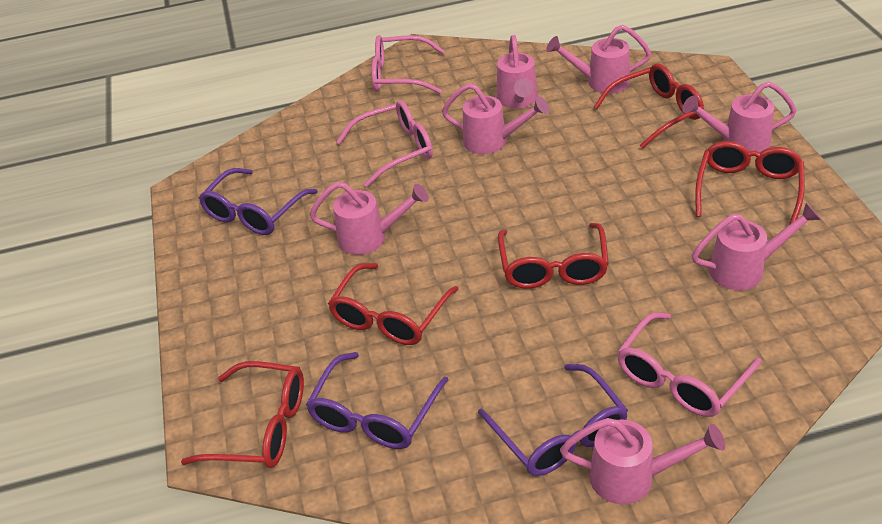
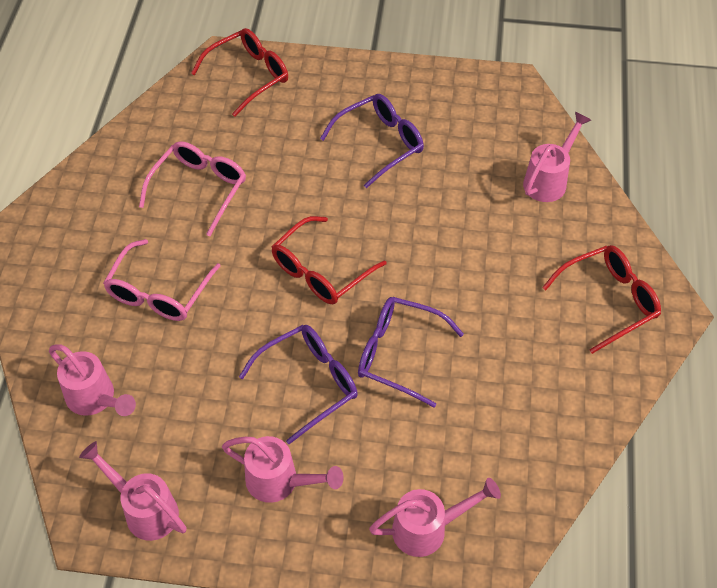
pink glasses: 3 -> 2
pink watering can: 7 -> 5
red glasses: 5 -> 3

